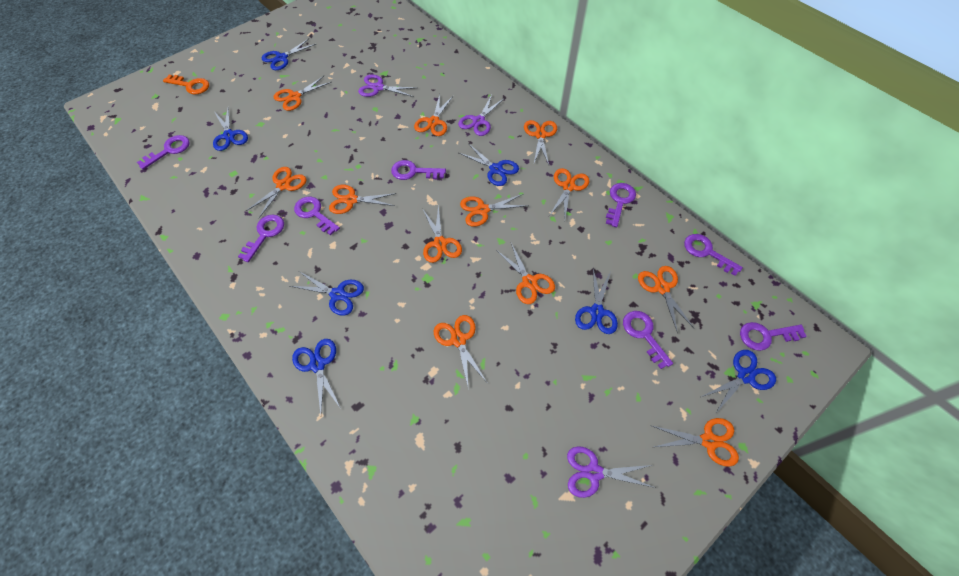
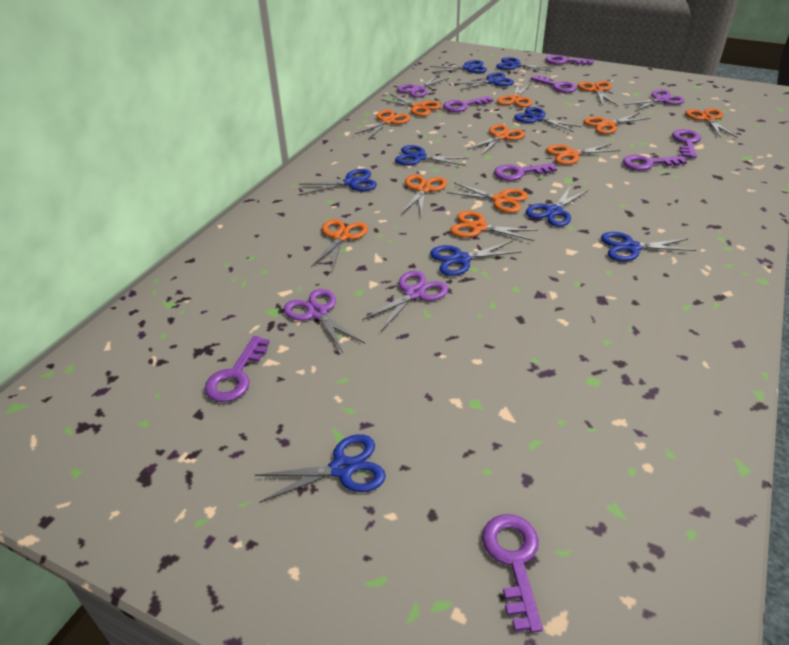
blue scissors: 7 -> 10
orange key: 1 -> 0
purple scissors: 3 -> 4

